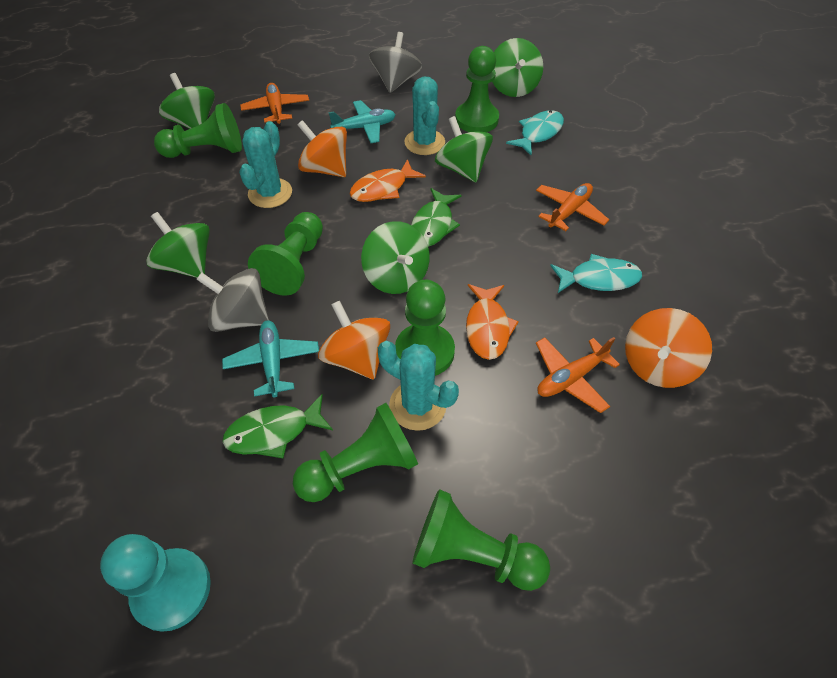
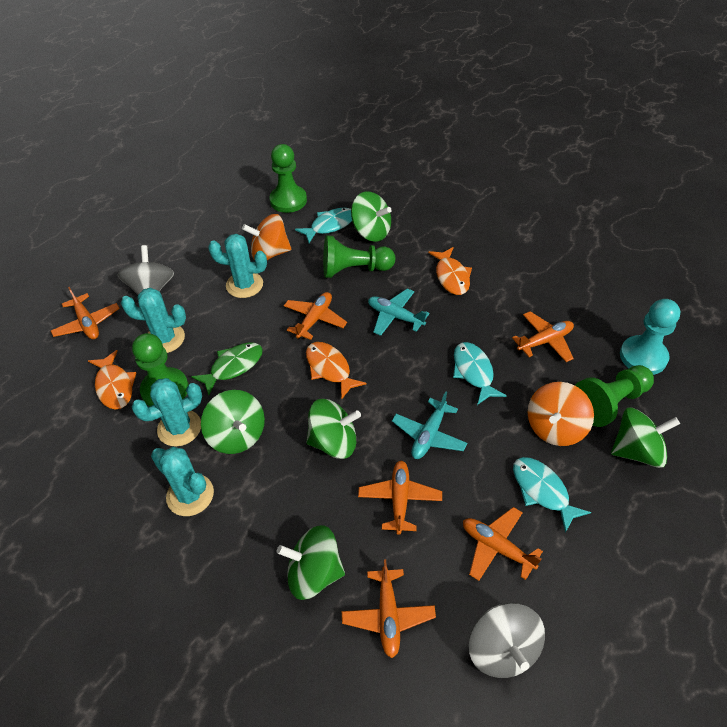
green fish: 2 -> 1
green pawn: 6 -> 4
orange fish: 2 -> 3
orange plane: 3 -> 6
orange spinning top: 3 -> 2
turquoise cactus: 3 -> 4
turquoise fish: 2 -> 3

